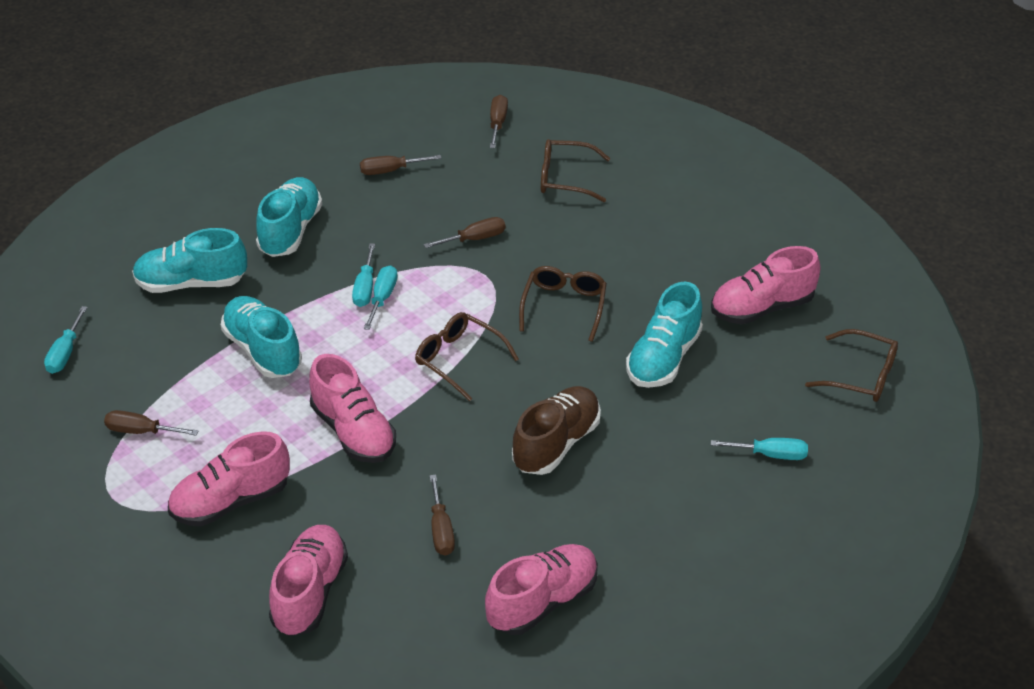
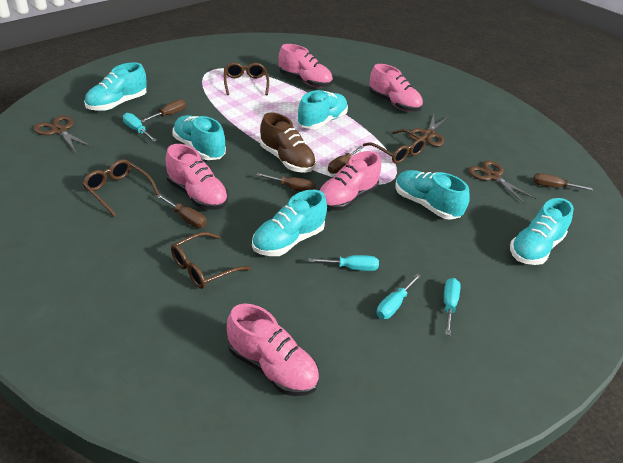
brown scissors: 0 -> 3
turquoise shoe: 4 -> 6

